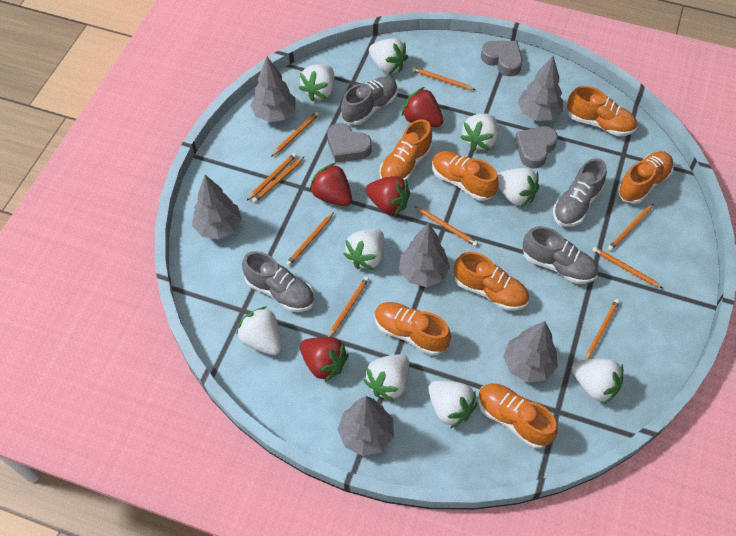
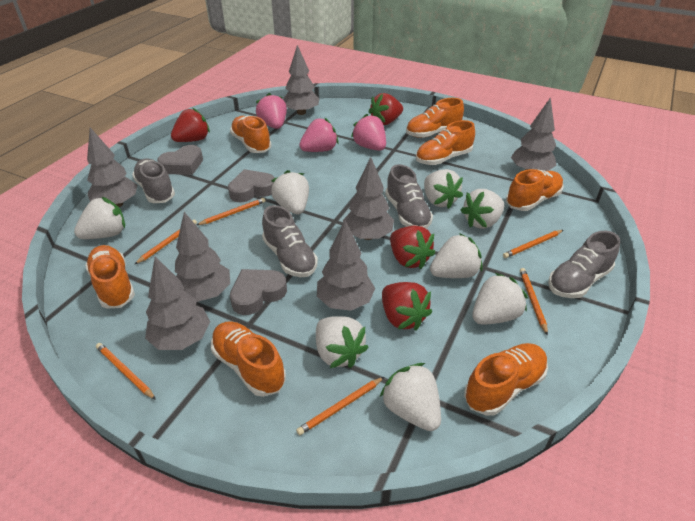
grey tree: 6 -> 7
orange pencil: 10 -> 6
pink strawberry: 0 -> 3
white strawberry: 9 -> 8

